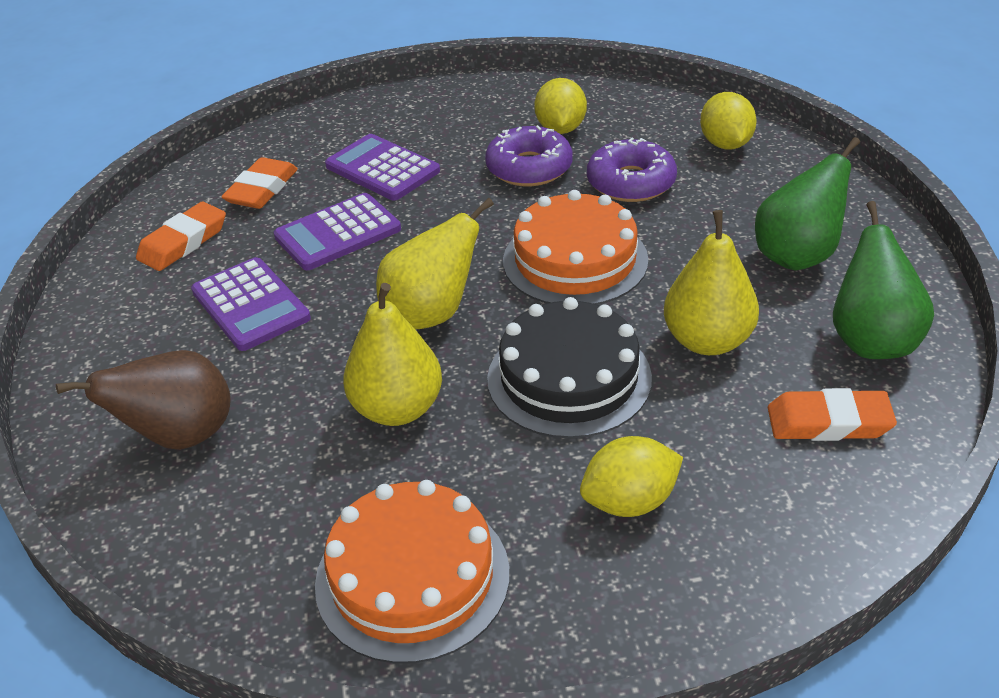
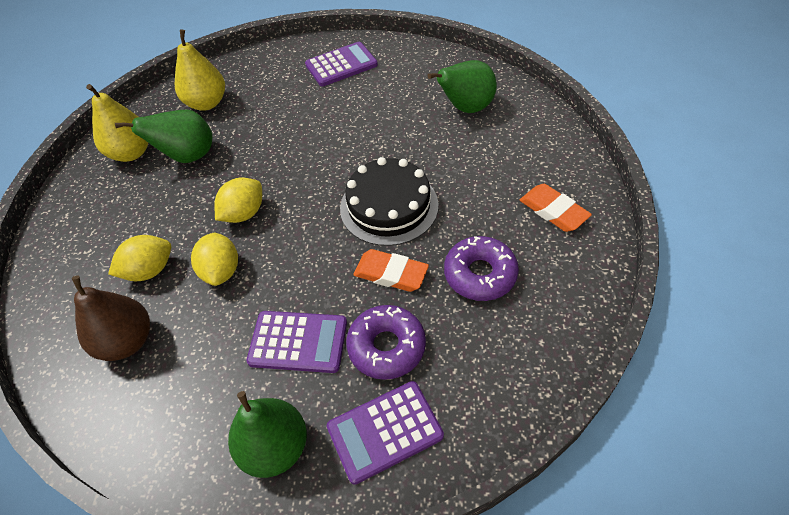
green pear: 2 -> 3
orange cake: 2 -> 0
orange eraser: 3 -> 2
yellow pear: 3 -> 2

